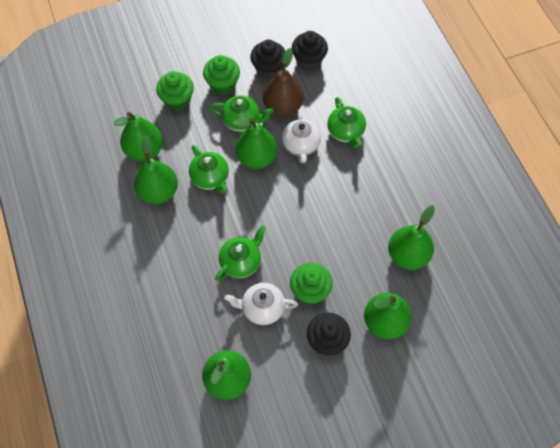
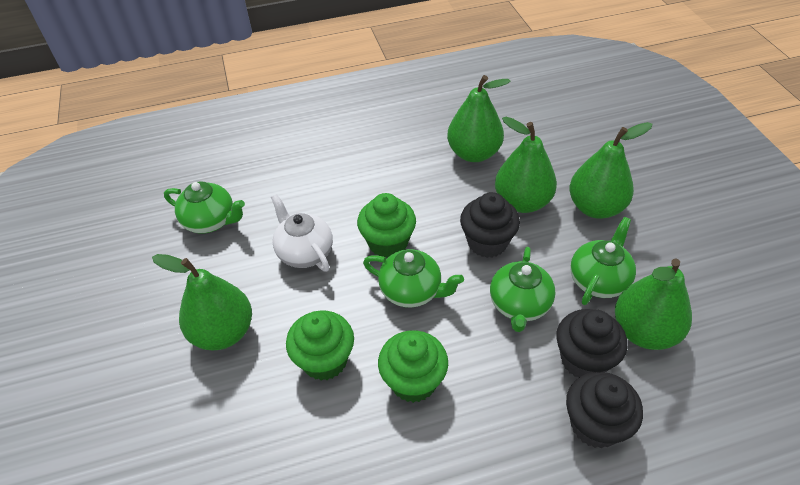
brown pear: 1 -> 0
green pear: 6 -> 5
white teapot: 2 -> 1

